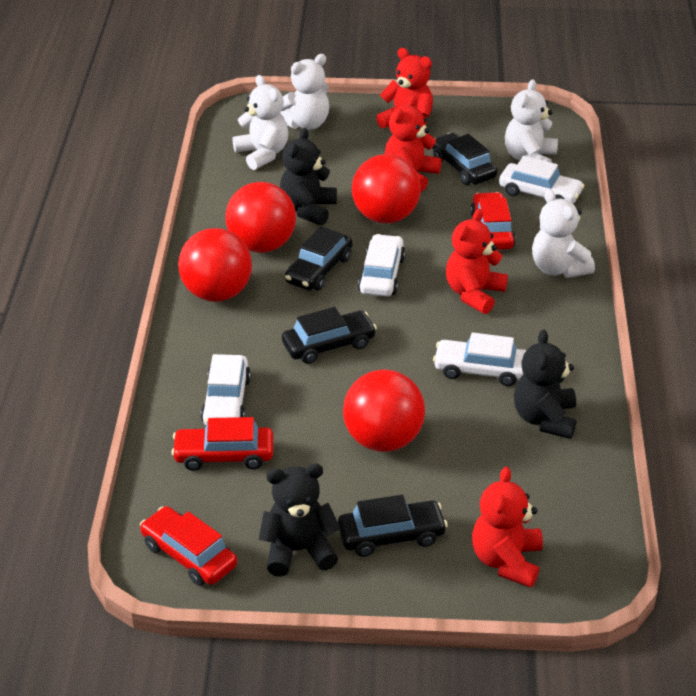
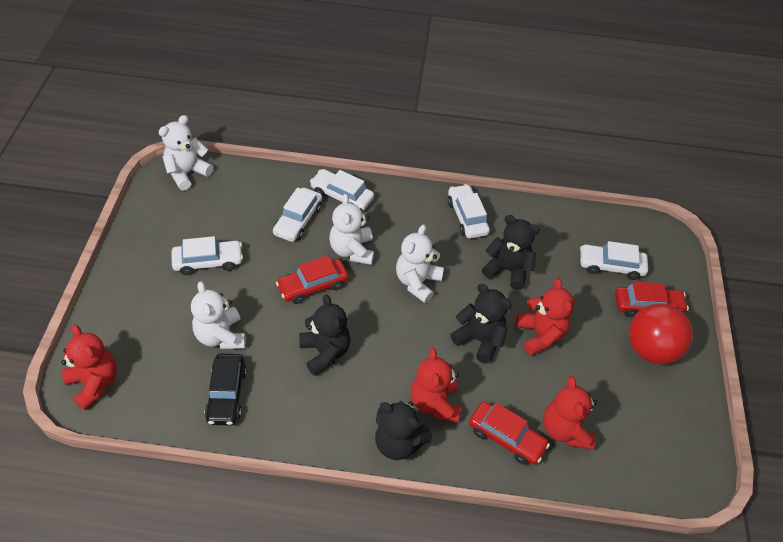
black car: 4 -> 1
black teddy bear: 3 -> 4
red ball: 4 -> 1
white car: 4 -> 5

